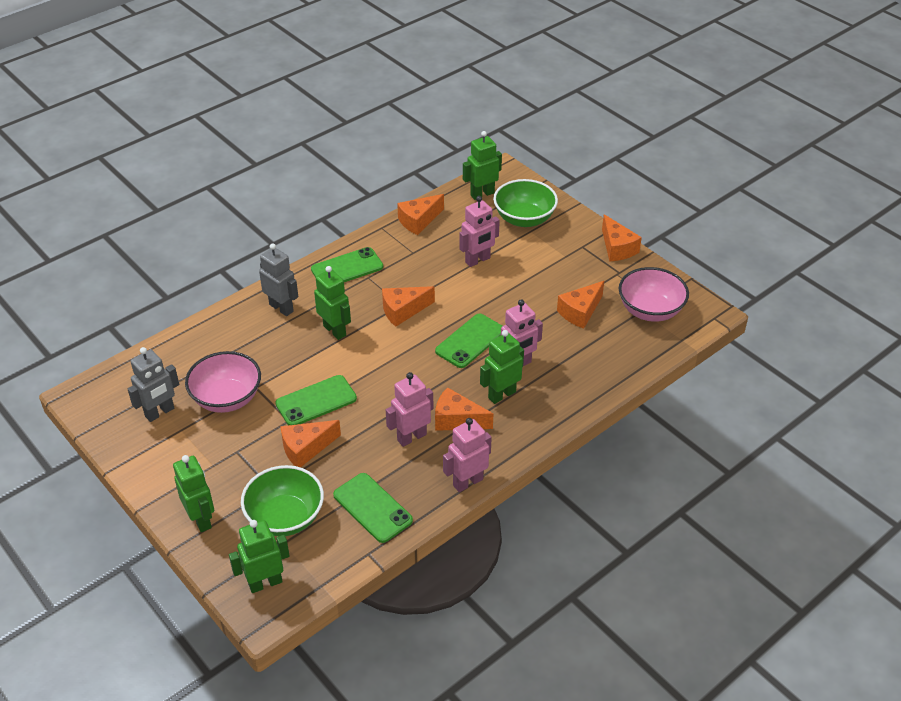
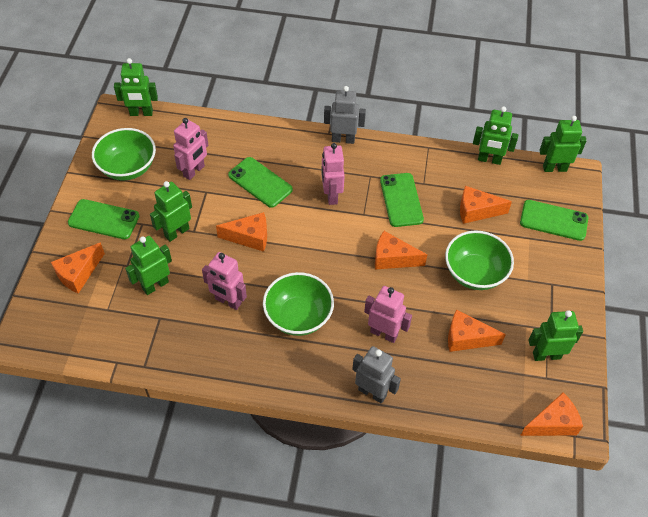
green bowl: 2 -> 3
green robot: 5 -> 6
pink bowl: 2 -> 0

